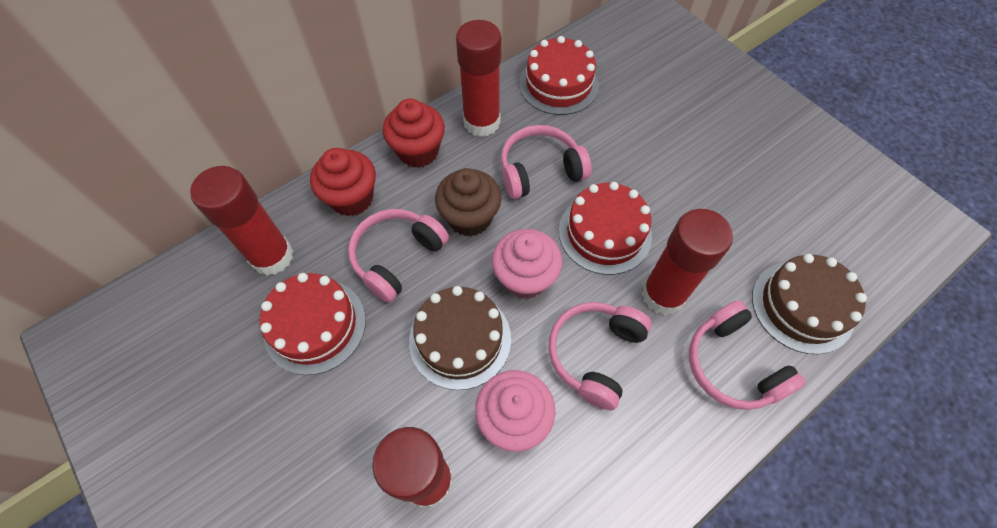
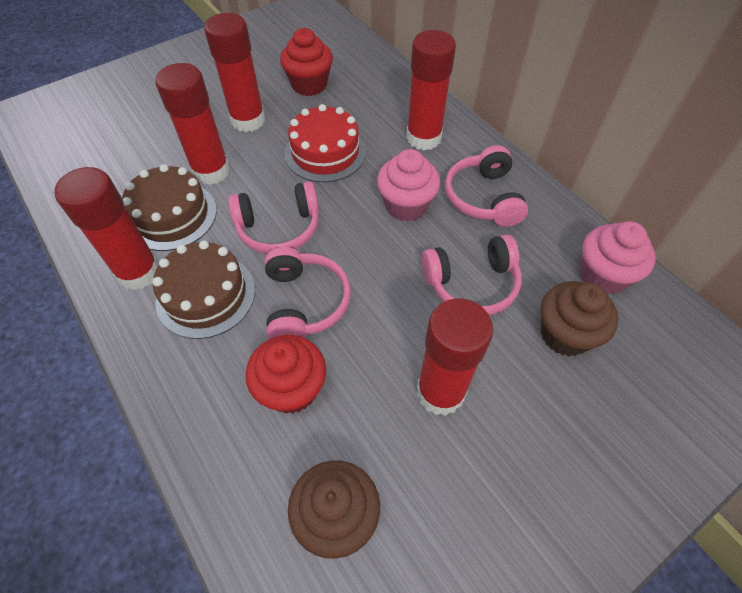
brown cupcake: 1 -> 2
red cake: 3 -> 1
red glue stick: 4 -> 5

